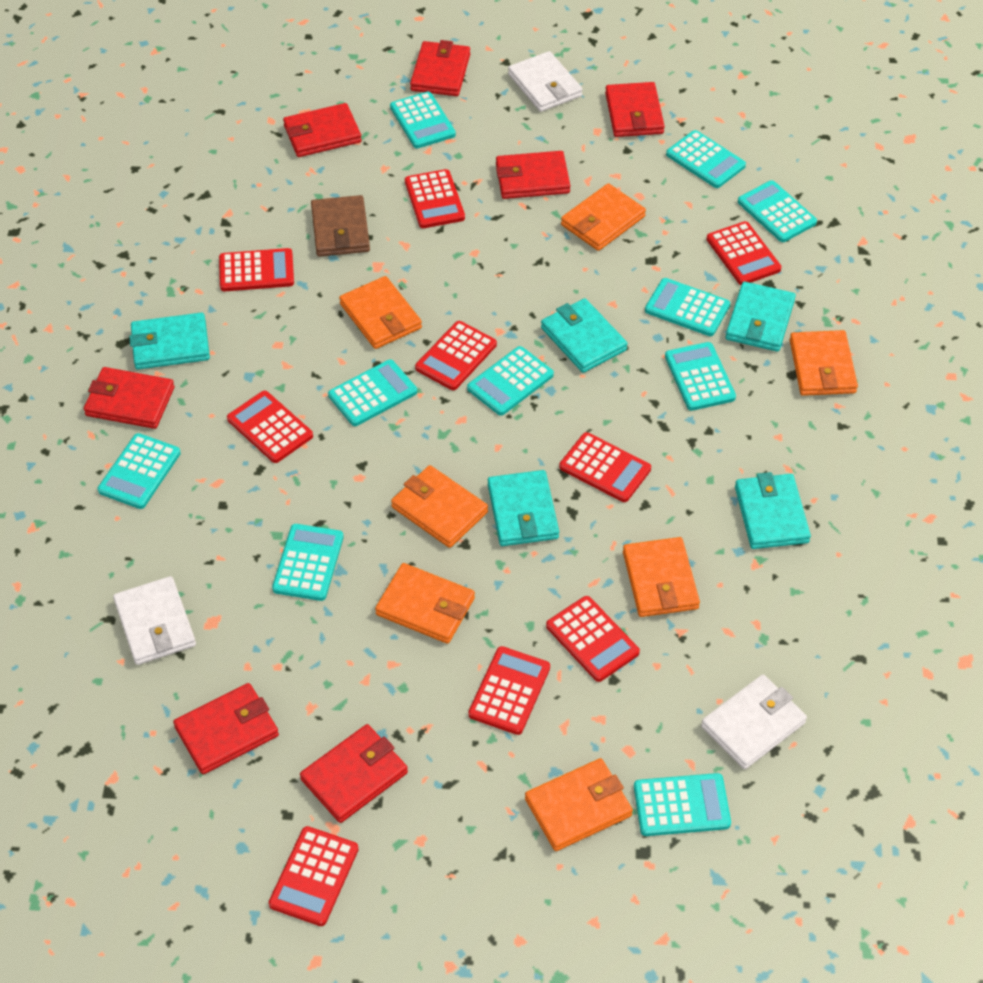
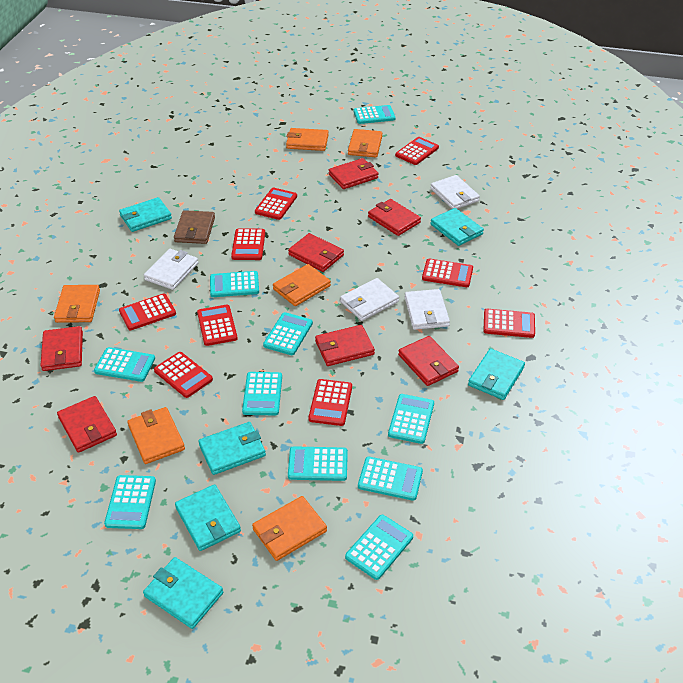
orange wallet: 7 -> 6
turquoise wallet: 5 -> 6
white wallet: 3 -> 4

